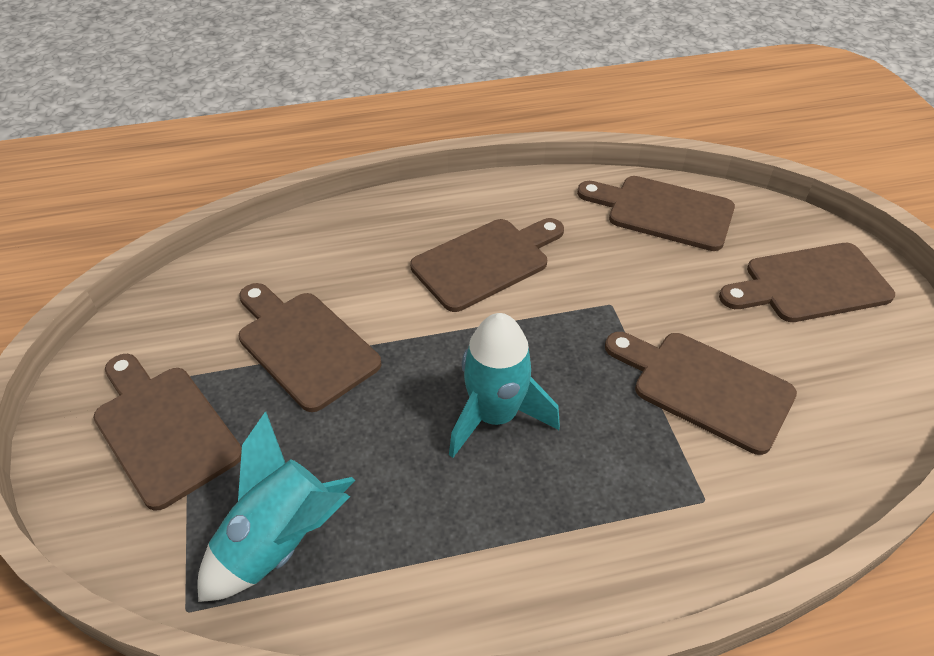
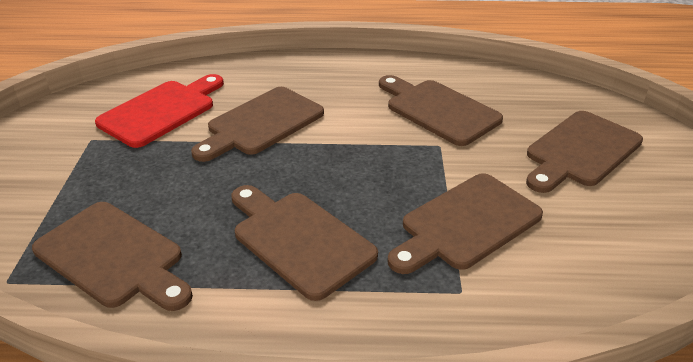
red cutting board: 0 -> 1
turquoise rocket: 2 -> 0

